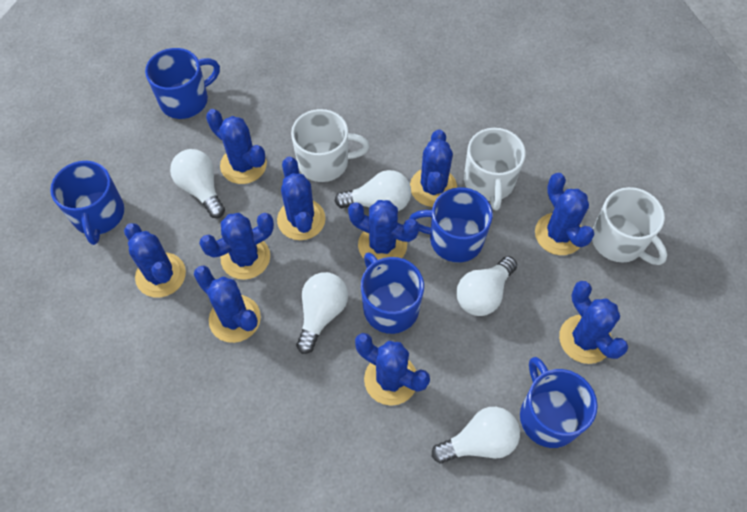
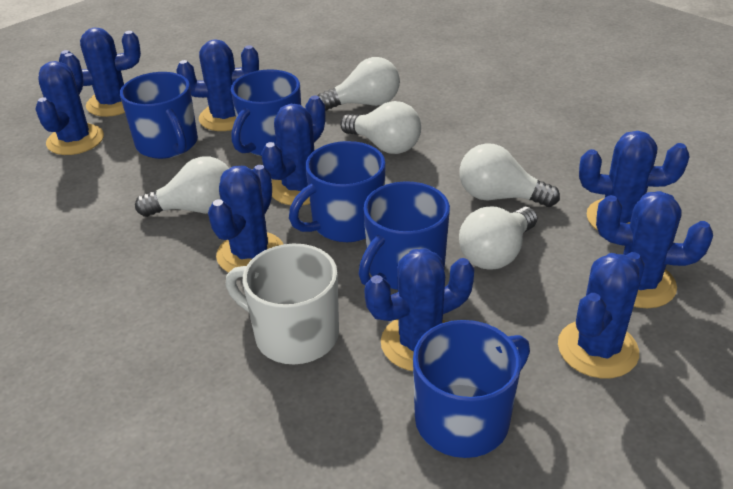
blue cactus: 10 -> 9
white mug: 3 -> 1

